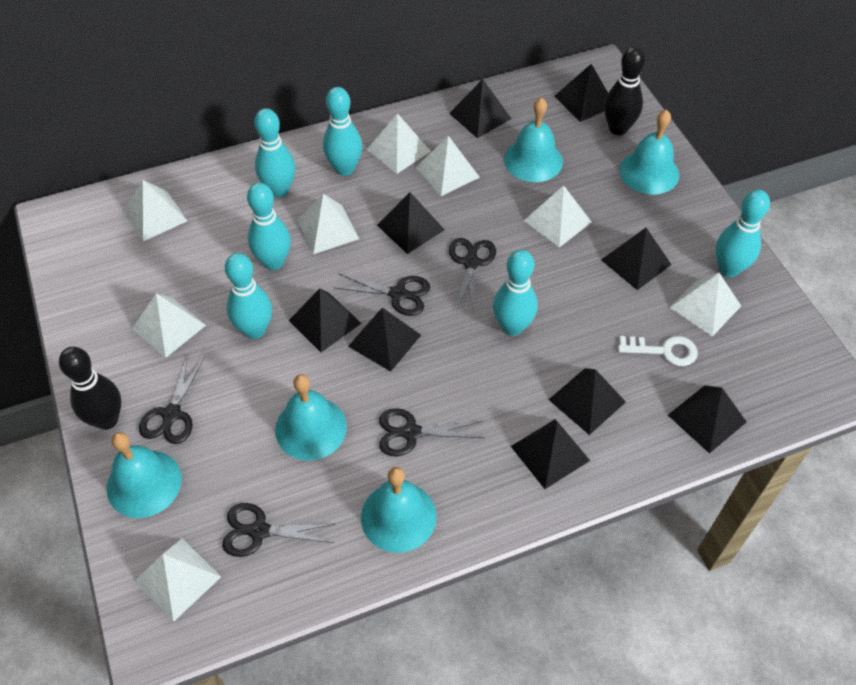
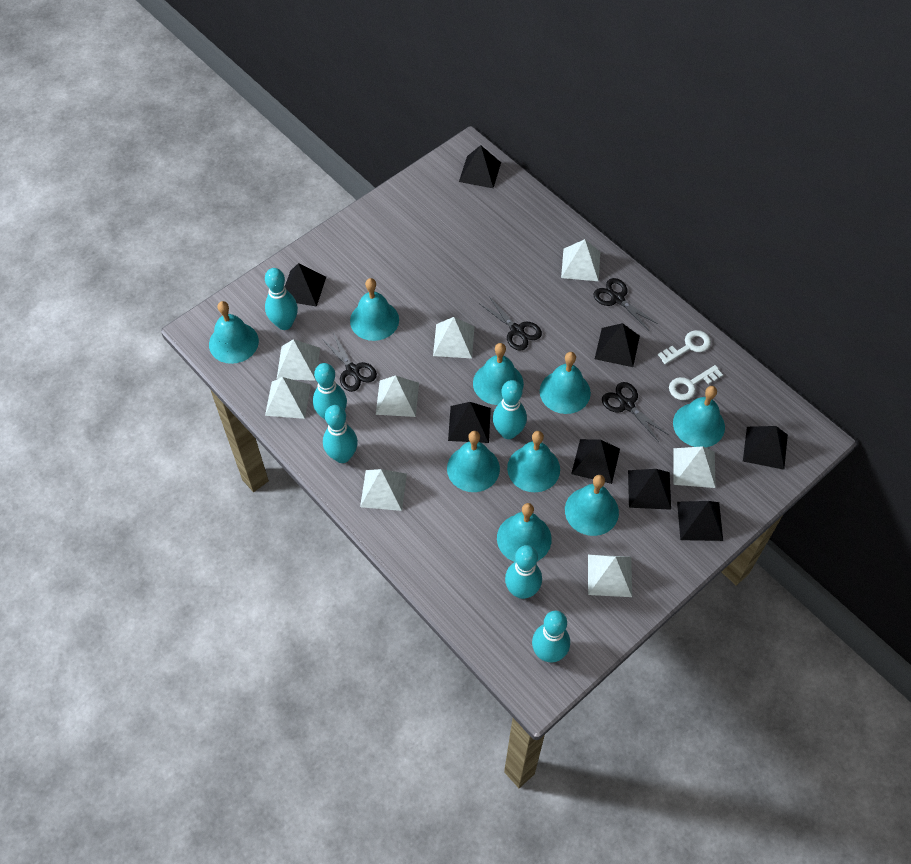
black bowling pin: 2 -> 0
black pyramid: 9 -> 8
black scissors: 5 -> 4
turquoise bell: 5 -> 9
white key: 1 -> 2

